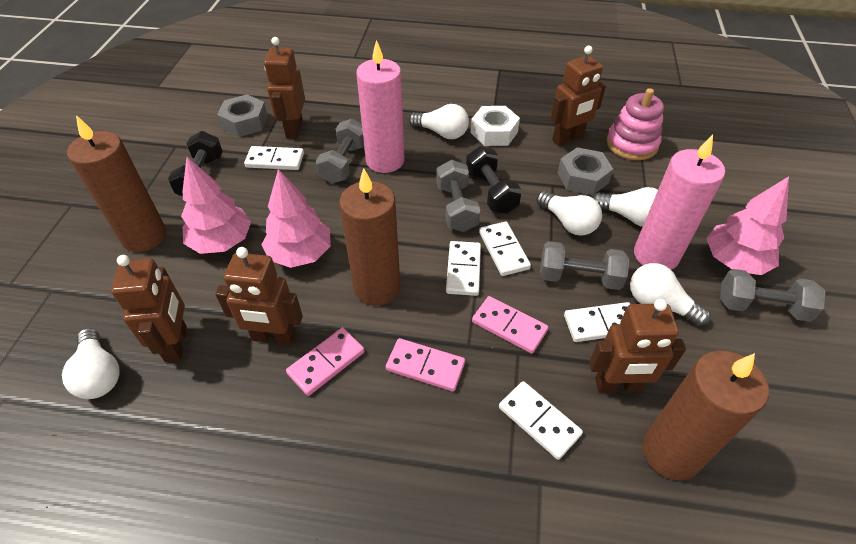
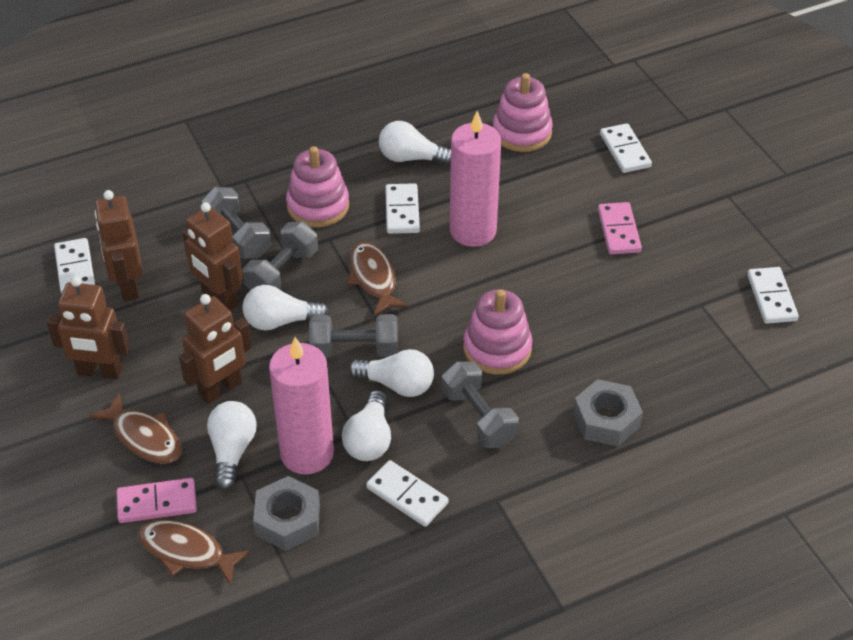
black dumbbell: 2 -> 0
brown candle: 3 -> 0
brown fish: 0 -> 3
brown robot: 5 -> 4
pink domino: 3 -> 2
pink stacking toy: 1 -> 3
pink tree: 3 -> 0
white nut: 1 -> 0

